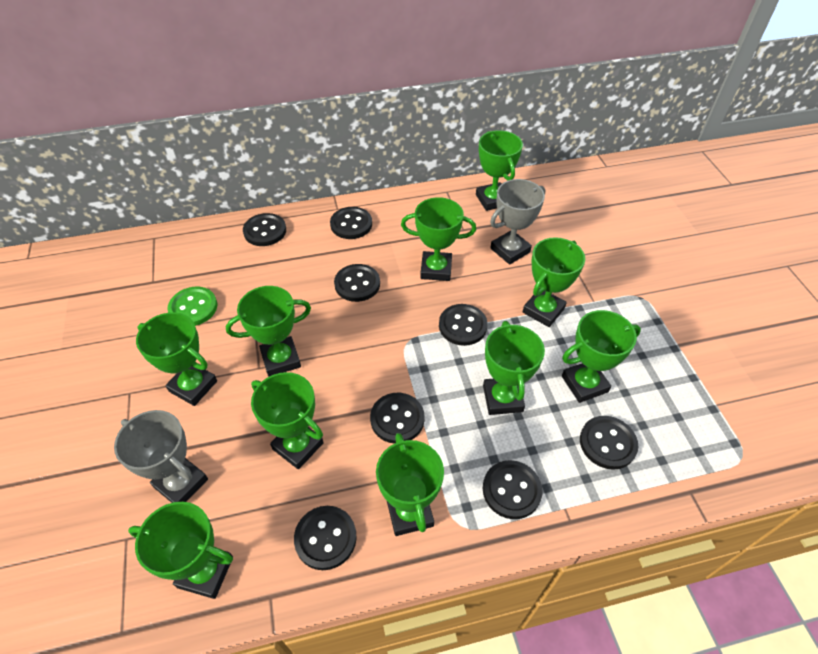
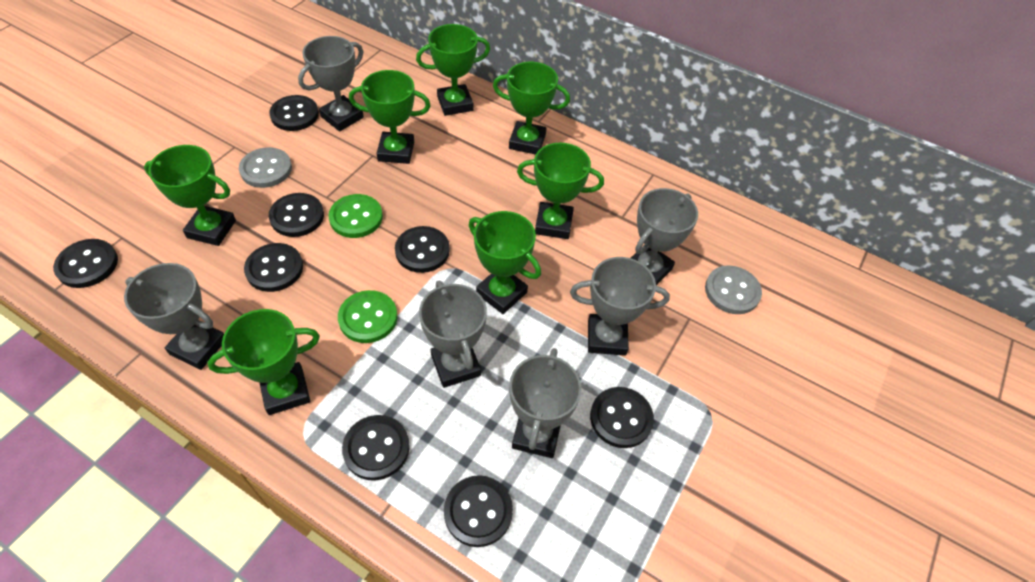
green button: 1 -> 2
green trophy: 10 -> 7
grey button: 0 -> 2
grey trophy: 2 -> 6

